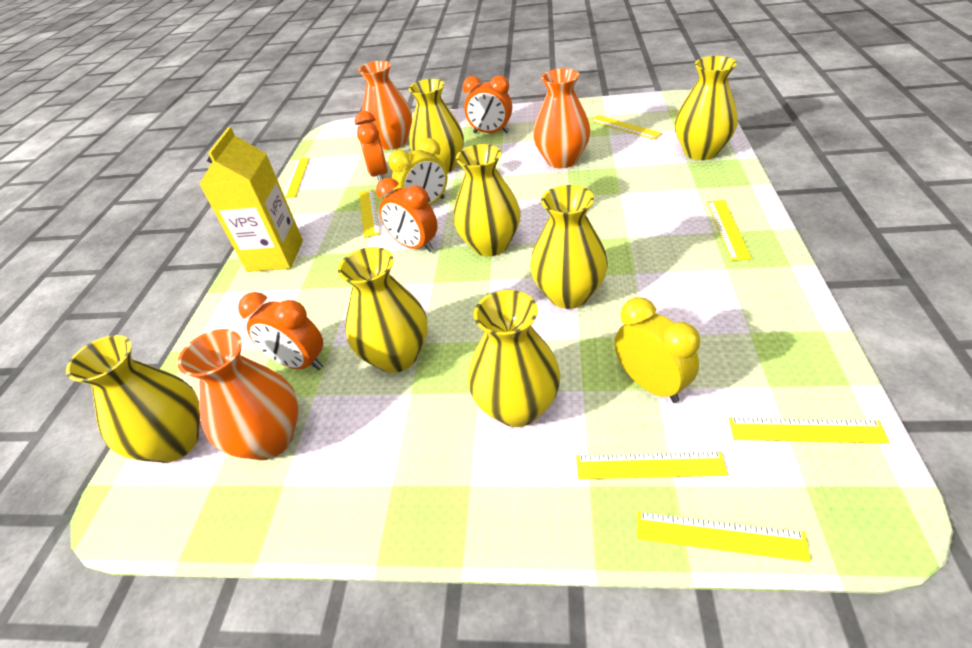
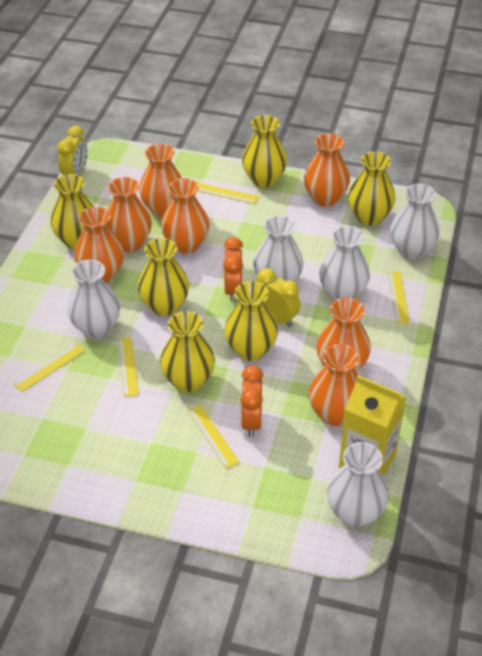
orange clock: 4 -> 2
orange vase: 3 -> 7
white vase: 0 -> 5
yellow ruler: 7 -> 5
yellow vase: 7 -> 6

